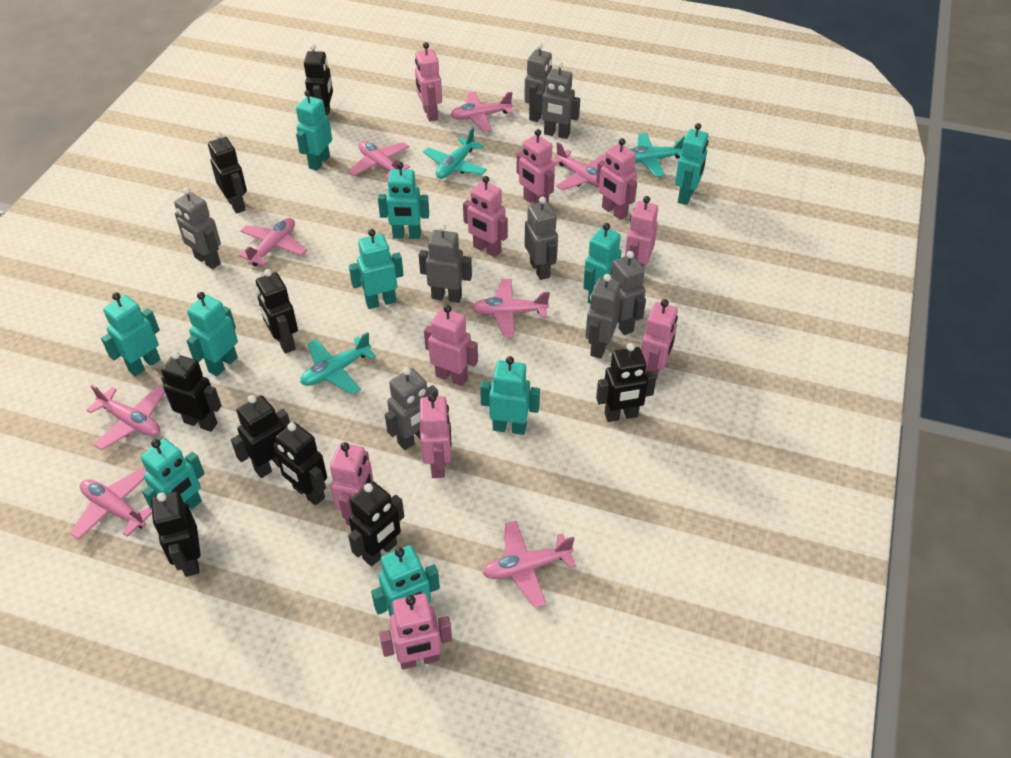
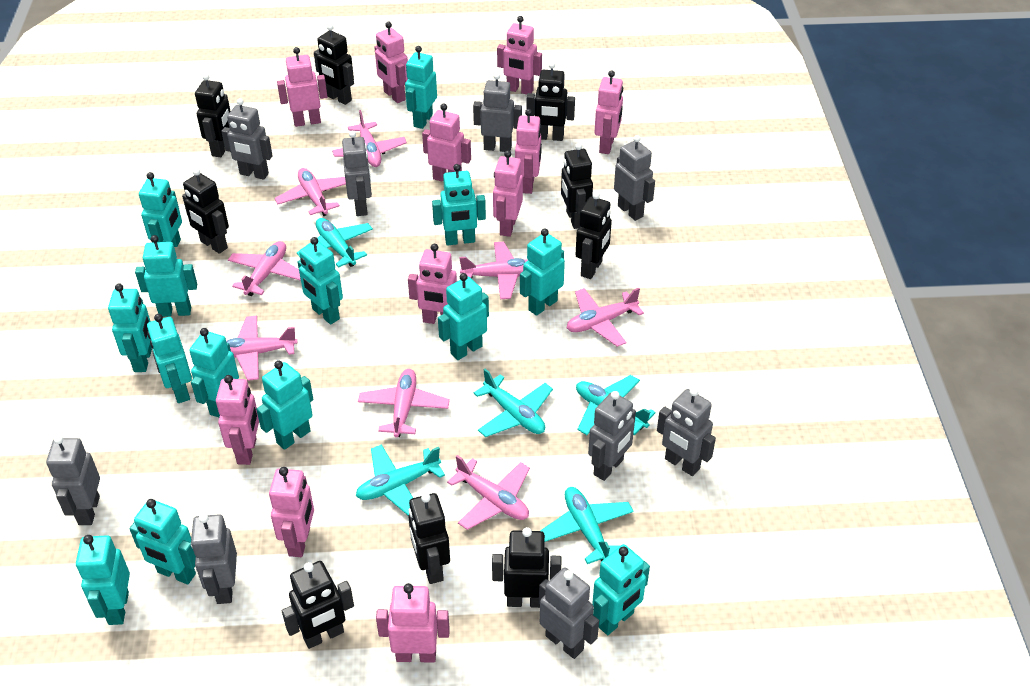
grey robot: 8 -> 9
pink robot: 10 -> 11
turquoise plane: 3 -> 5
turquoise robot: 10 -> 14

